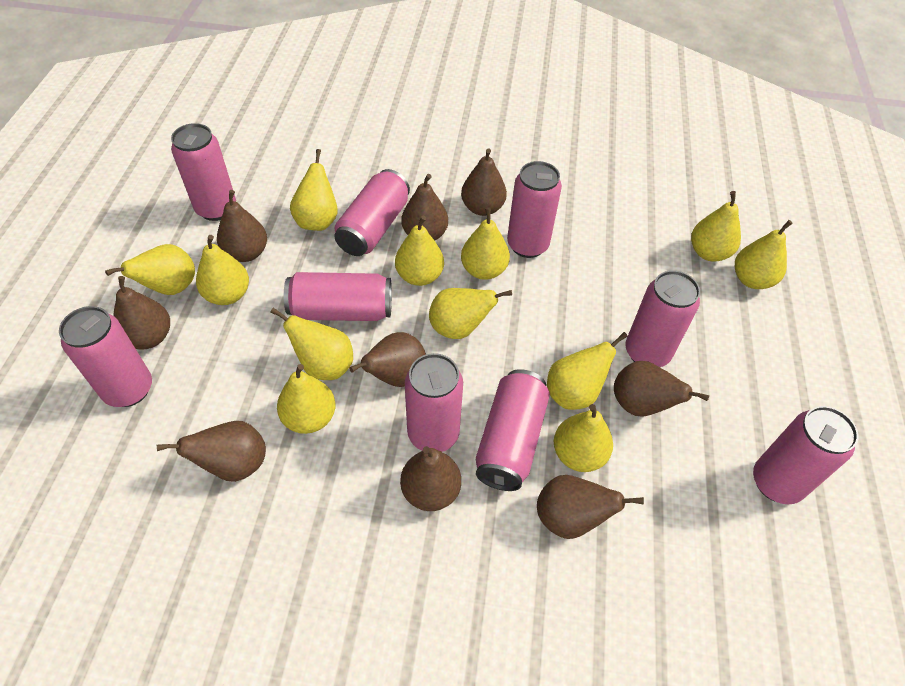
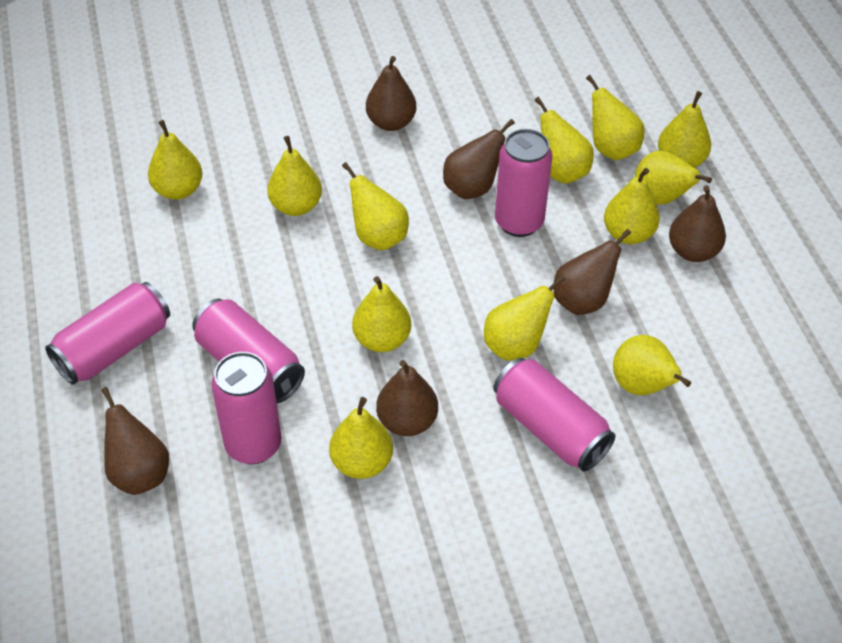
brown pear: 9 -> 6
pink can: 9 -> 5

